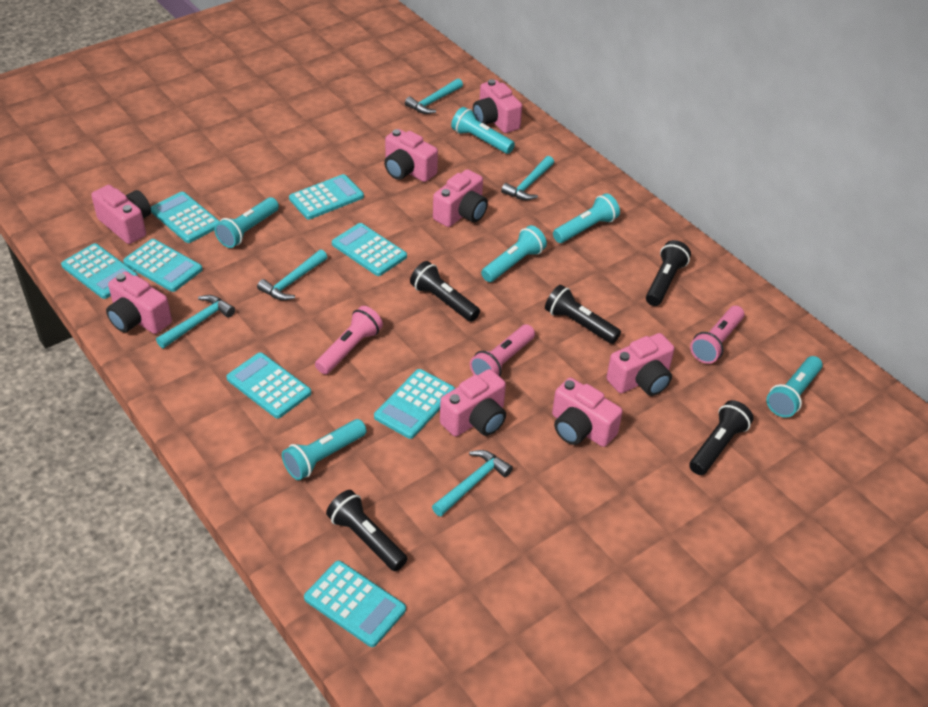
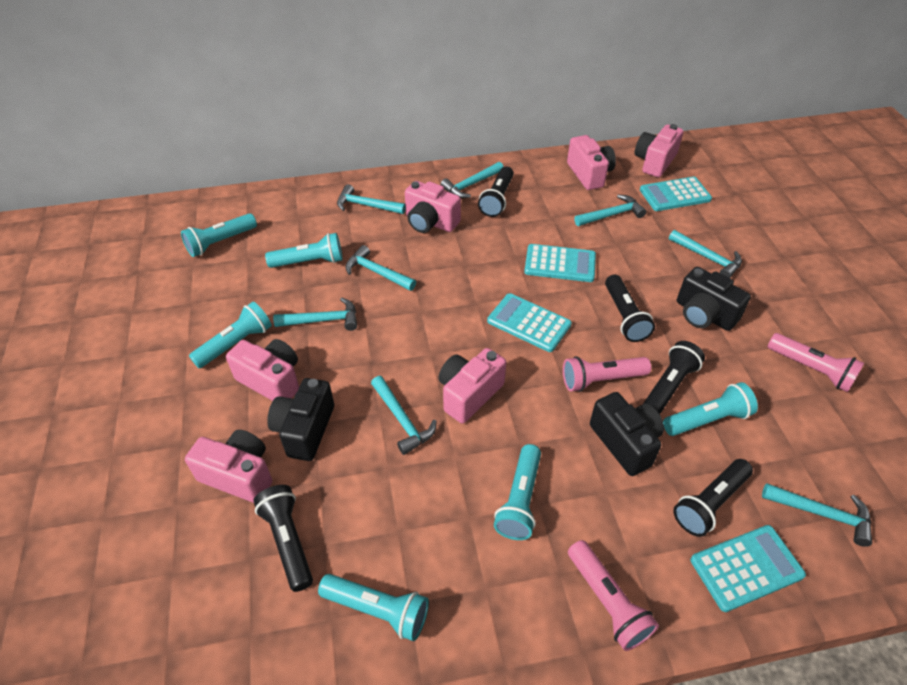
black camera: 0 -> 3
pink camera: 8 -> 6
turquoise calculator: 8 -> 4
turquoise hammer: 5 -> 8

